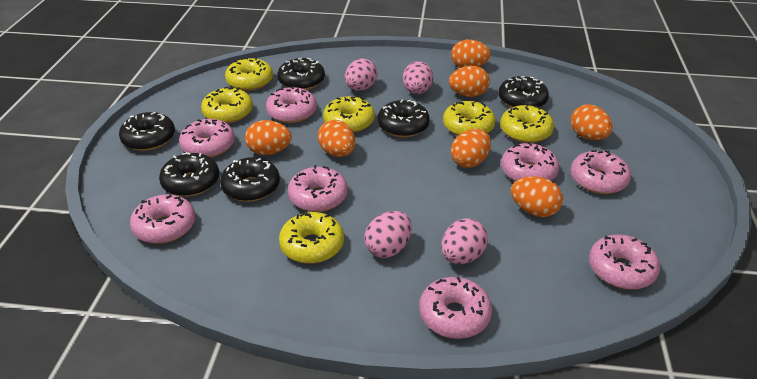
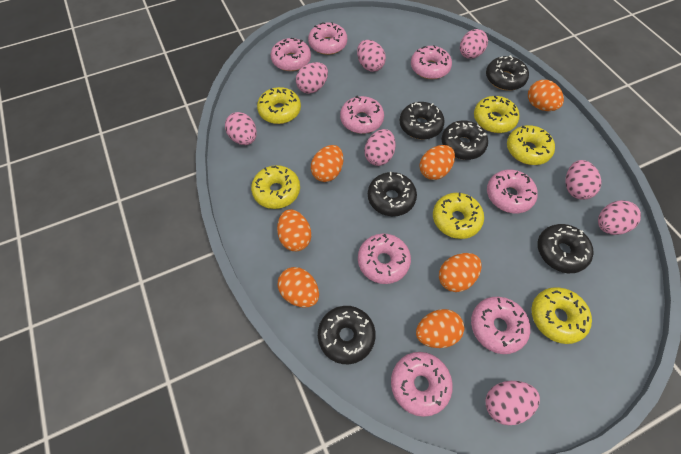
pink egg: 4 -> 8

